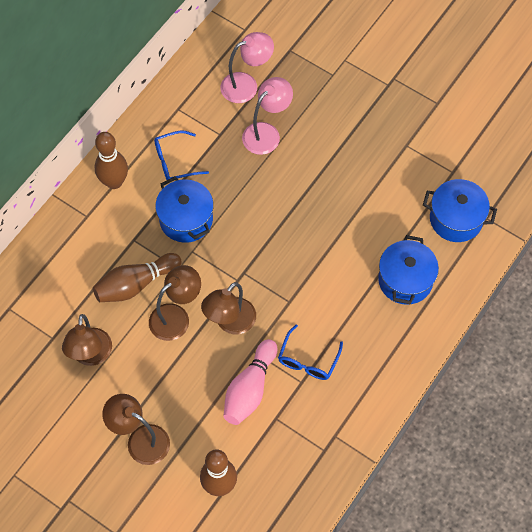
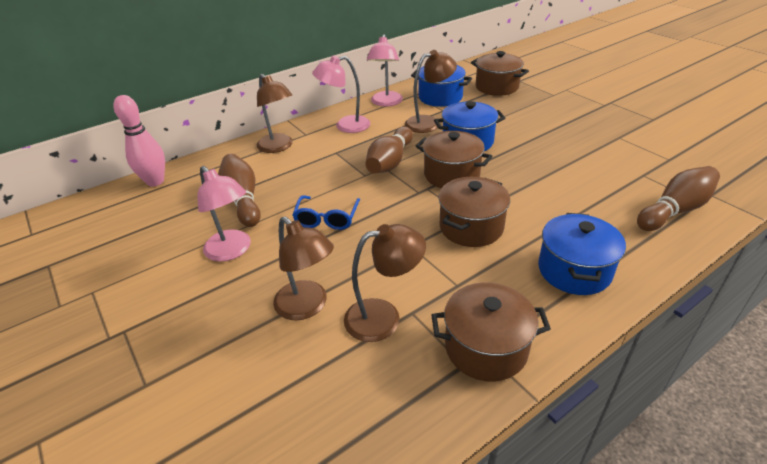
blue glasses: 2 -> 1
brown pot: 0 -> 4
pink lamp: 2 -> 3

